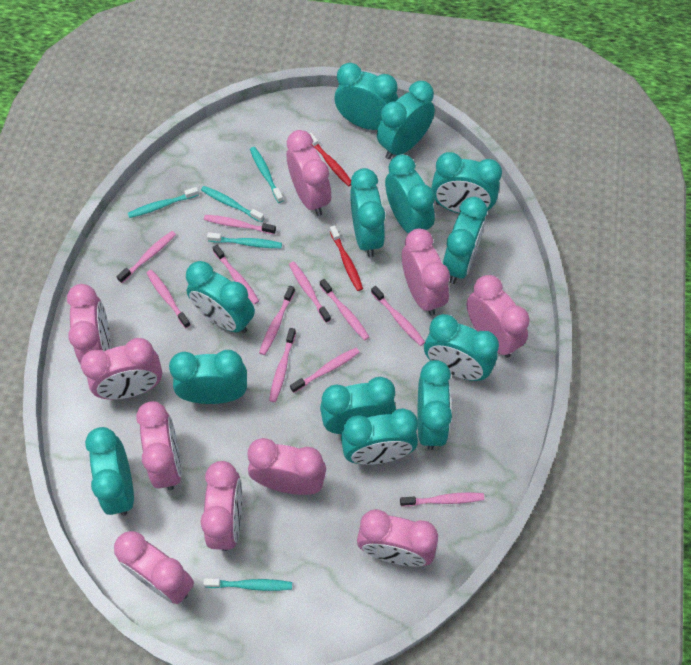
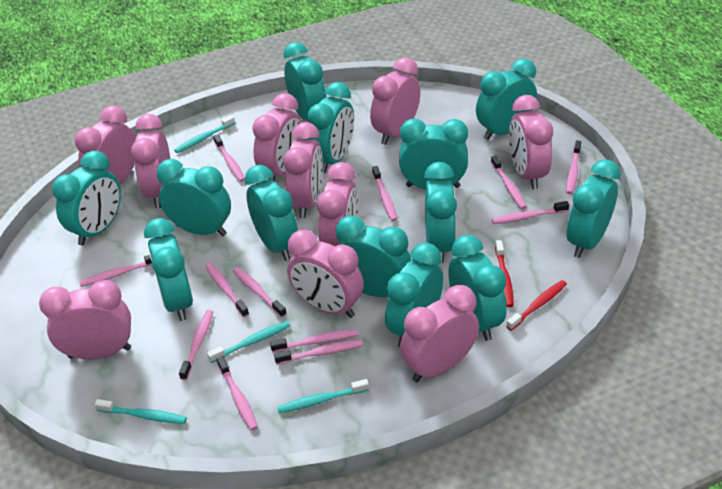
pink toothbrush: 11 -> 12
turquoise toothbrush: 5 -> 4

